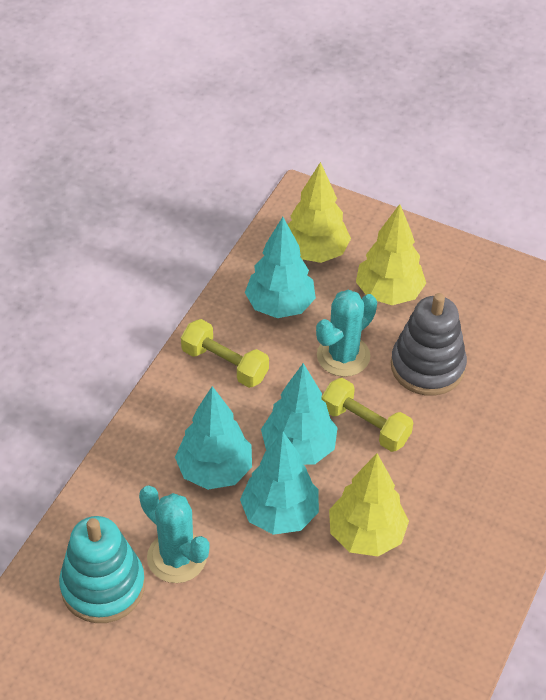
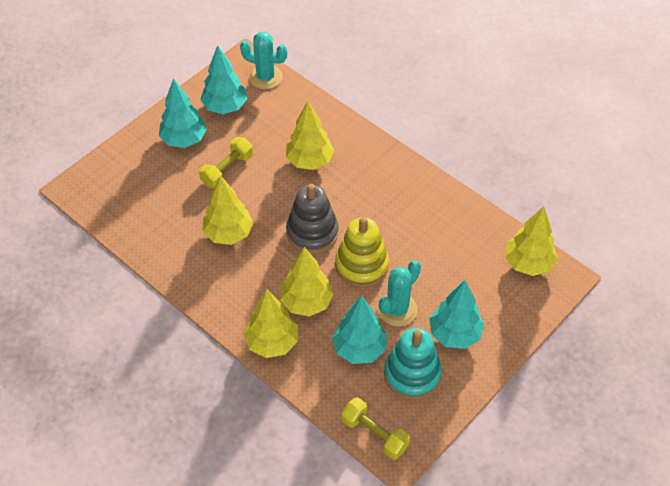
yellow stacking toy: 0 -> 1
yellow tree: 3 -> 5

